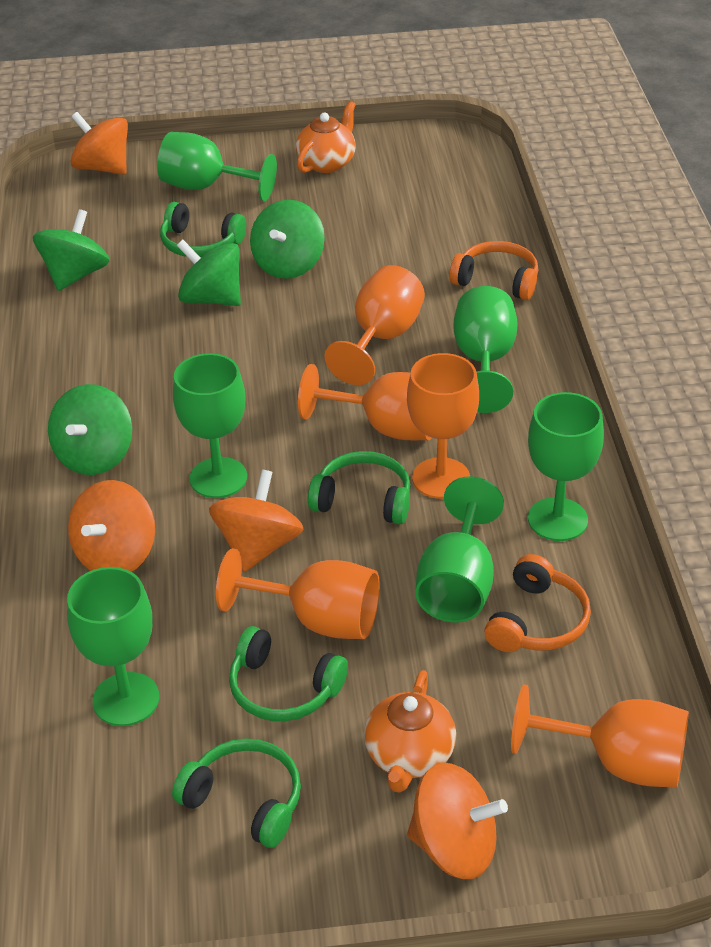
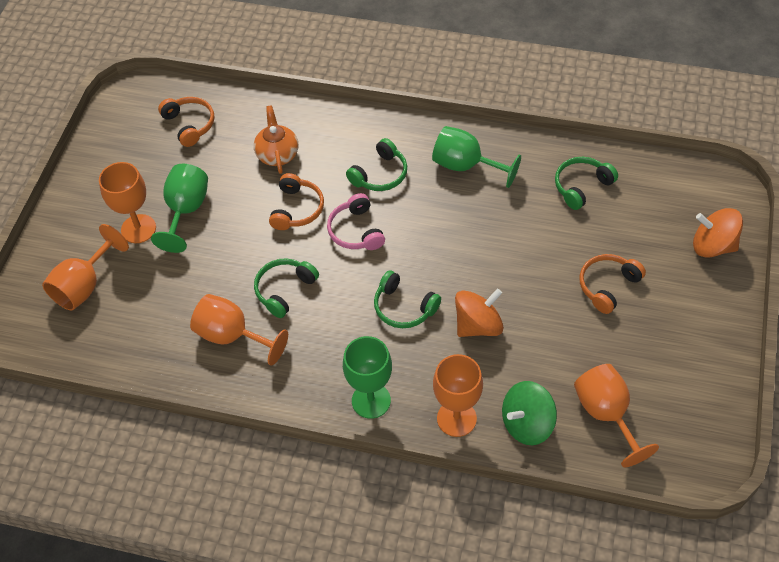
green goblet: 6 -> 3
green spinning top: 4 -> 1
orange headphones: 2 -> 3
orange spinning top: 4 -> 2
orange teapot: 2 -> 1
pink headphones: 0 -> 1

